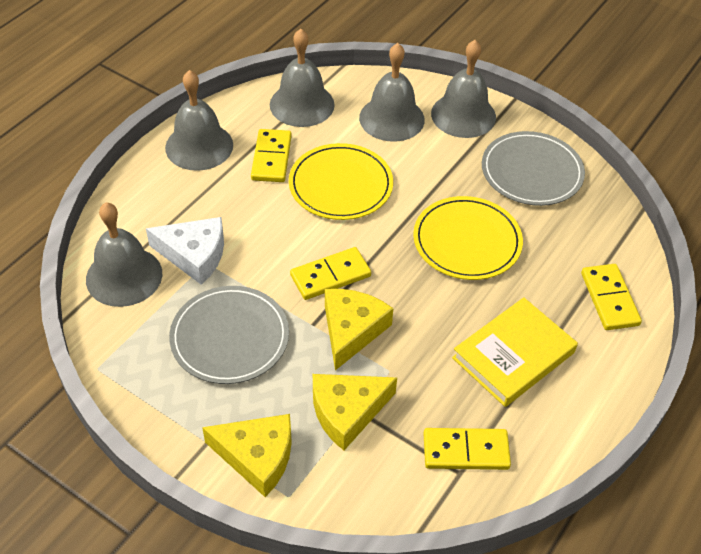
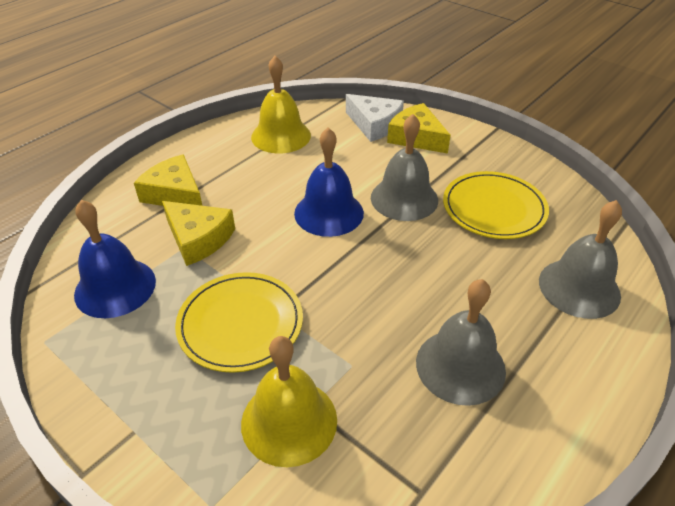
blue bell: 0 -> 2
grey bell: 5 -> 3
grey plate: 2 -> 0
yellow bell: 0 -> 2
yellow book: 1 -> 0
yellow domino: 4 -> 0

